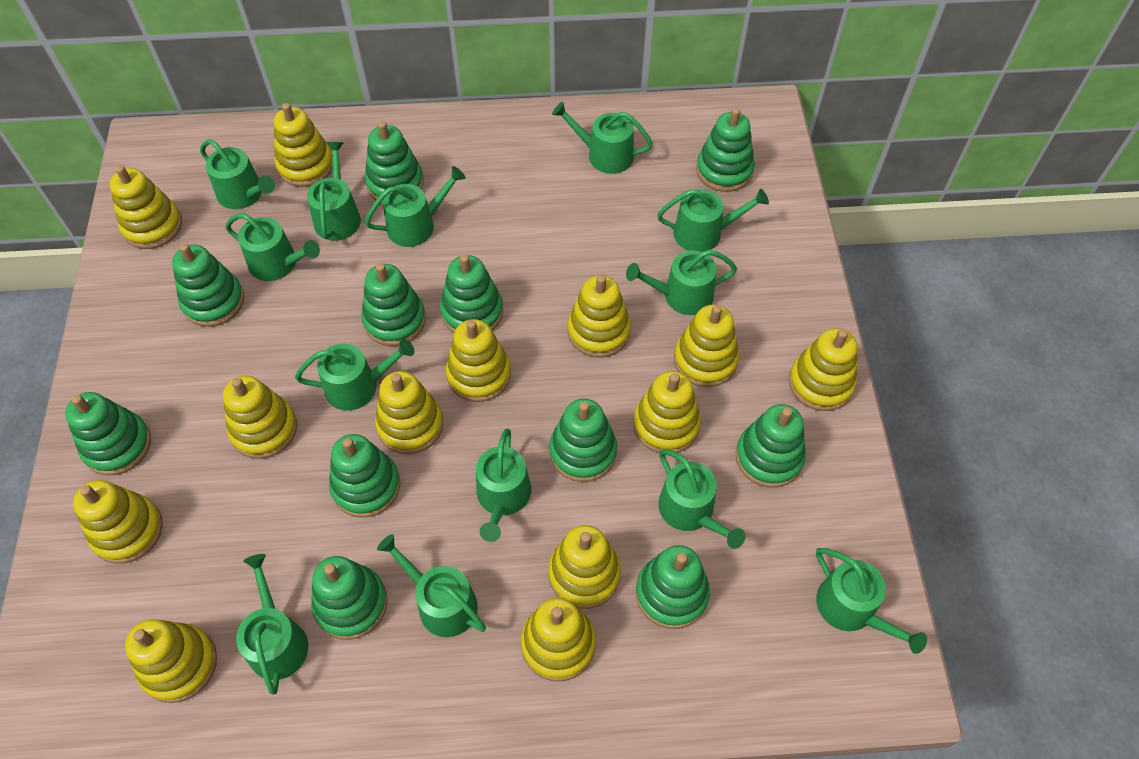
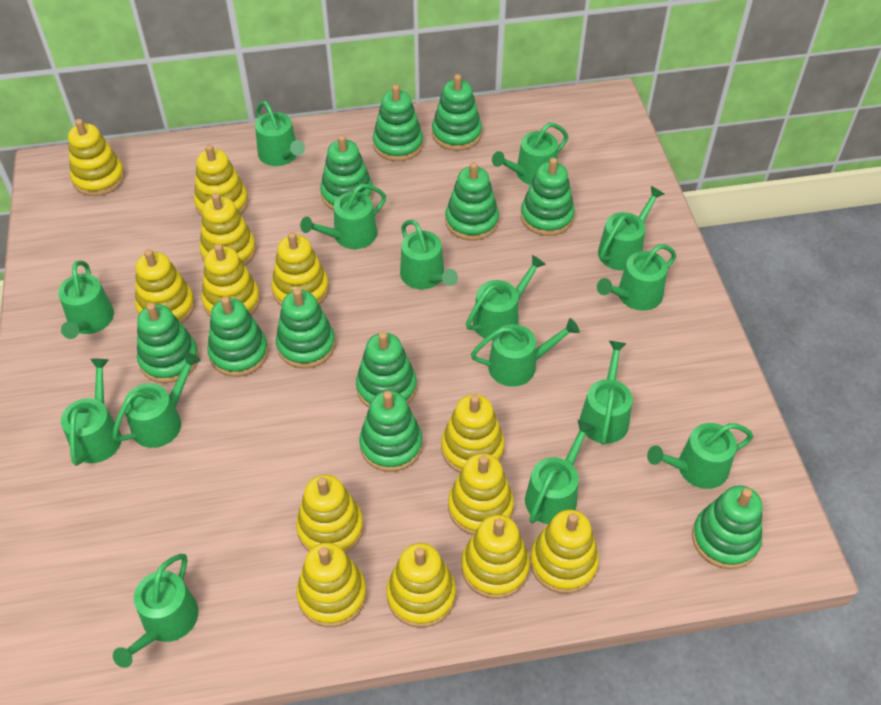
green watering can: 13 -> 15

